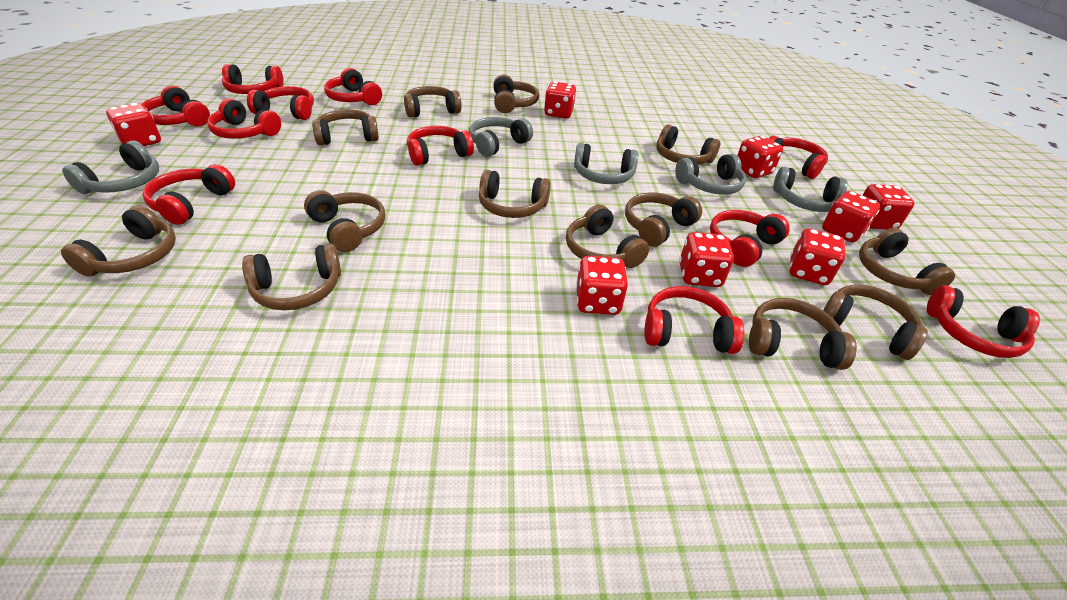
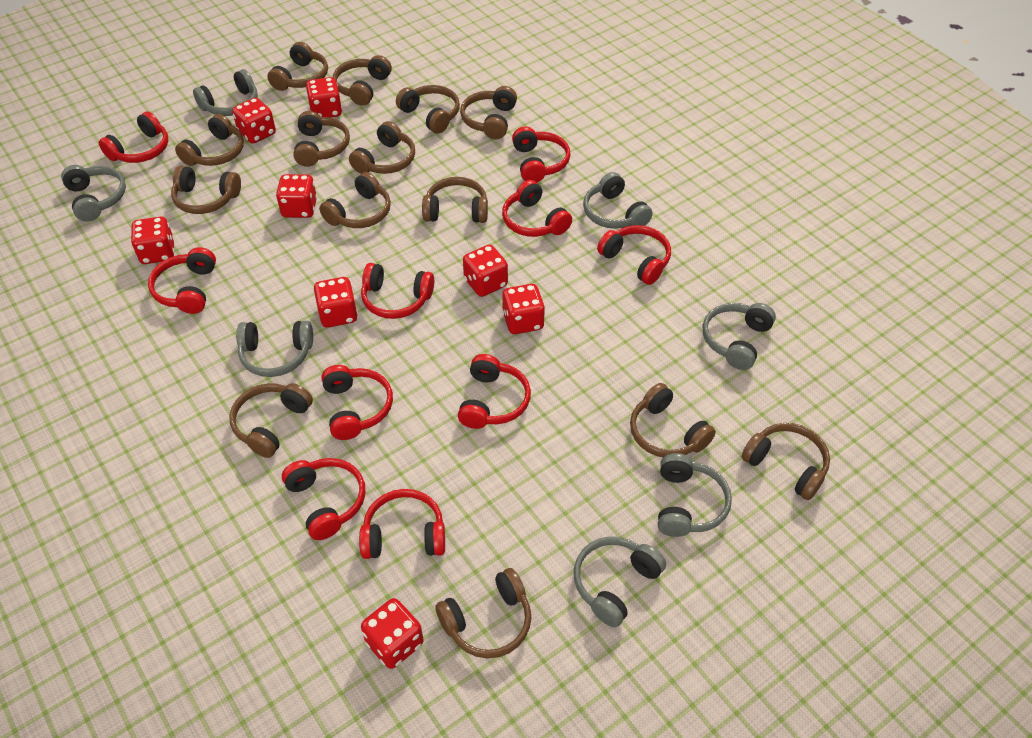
brown headphones: 13 -> 14
grey headphones: 5 -> 7
red headphones: 11 -> 10

